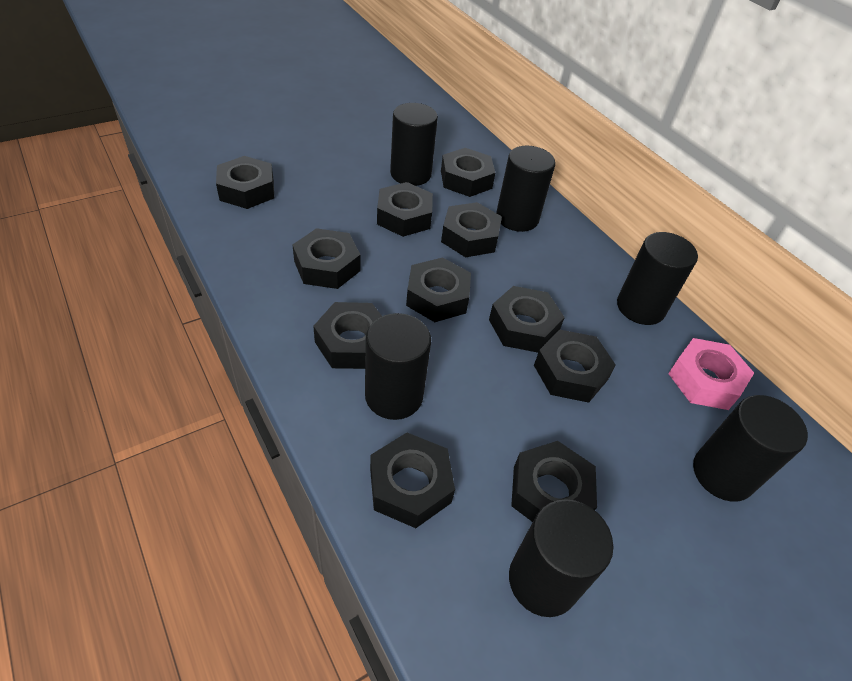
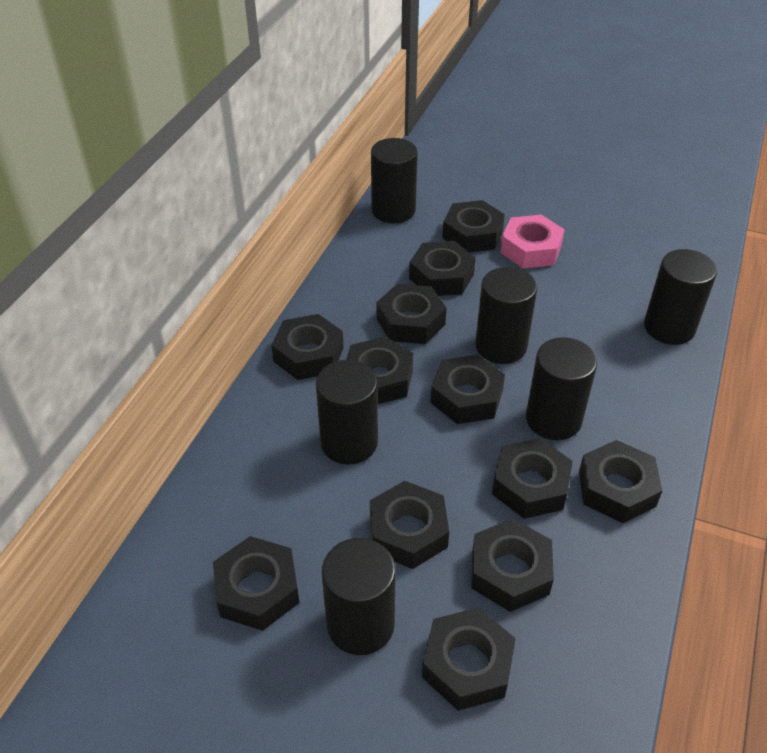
black nut: 11 -> 12

